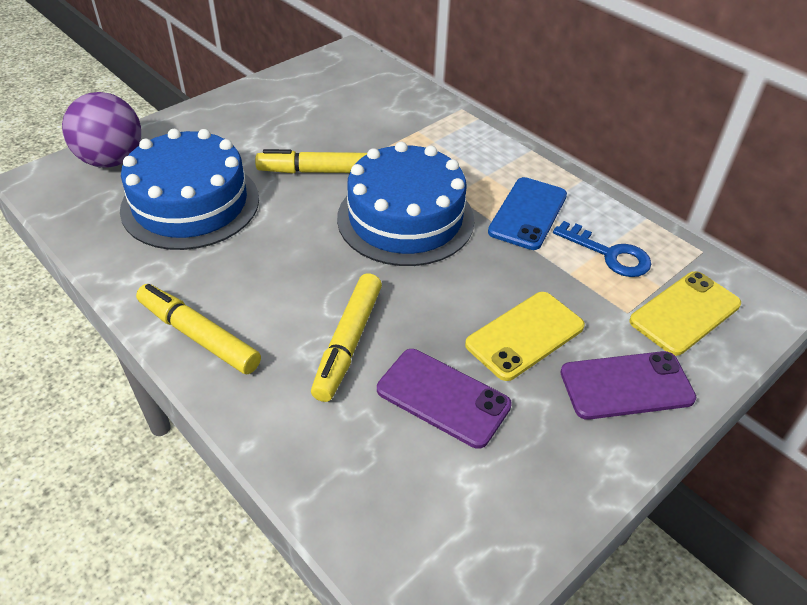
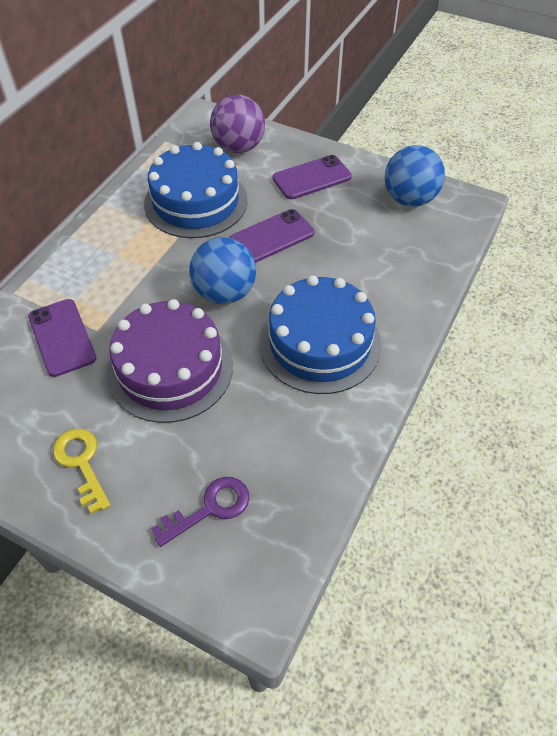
blue ball: 0 -> 2
blue key: 1 -> 0
blue phone: 1 -> 0
purple cake: 0 -> 1
purple key: 0 -> 1
purple phone: 2 -> 3
yellow key: 0 -> 1
yellow marker: 3 -> 0
yellow phone: 2 -> 0

